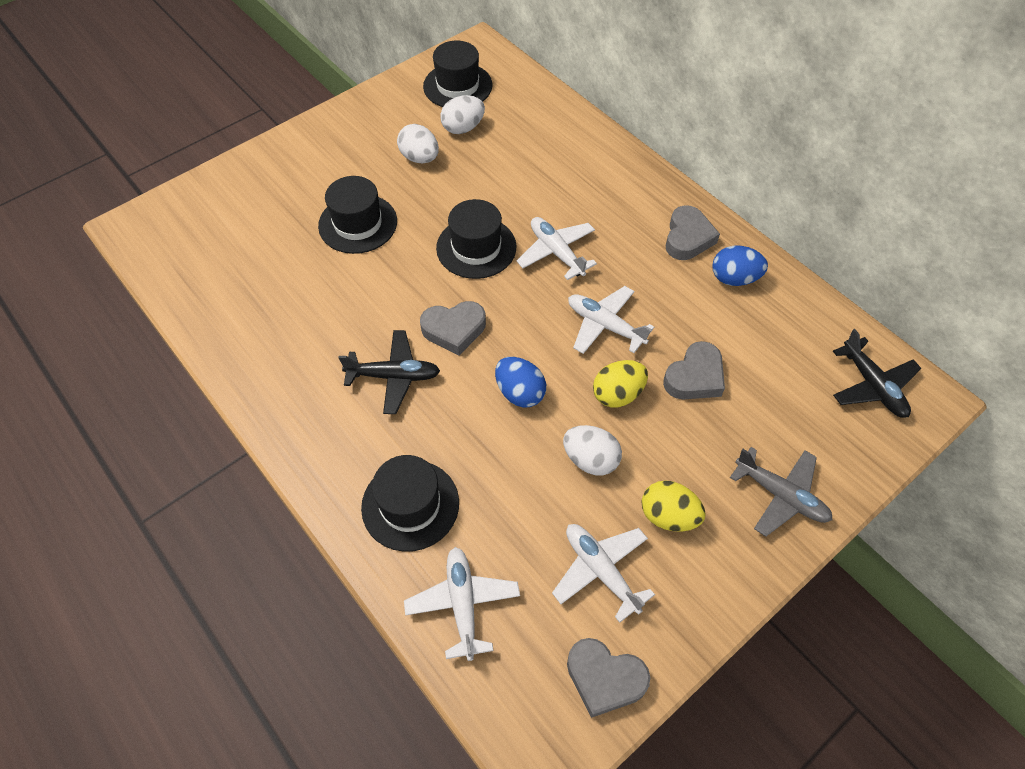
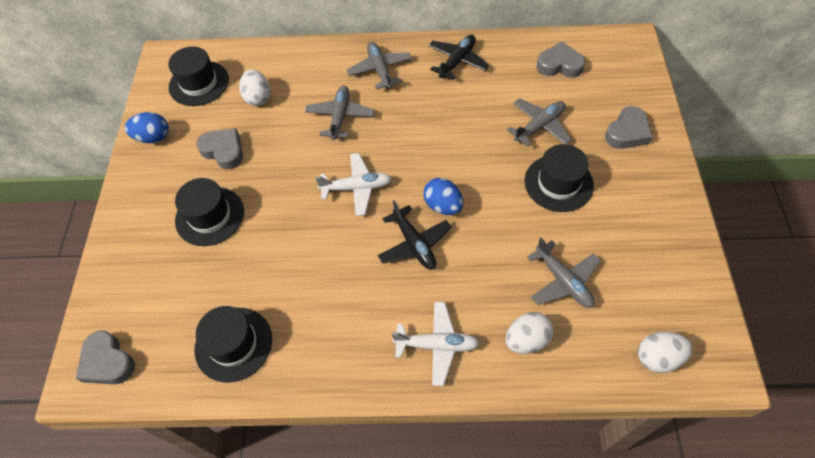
grey plane: 1 -> 4
white plane: 4 -> 2
yellow egg: 2 -> 0

